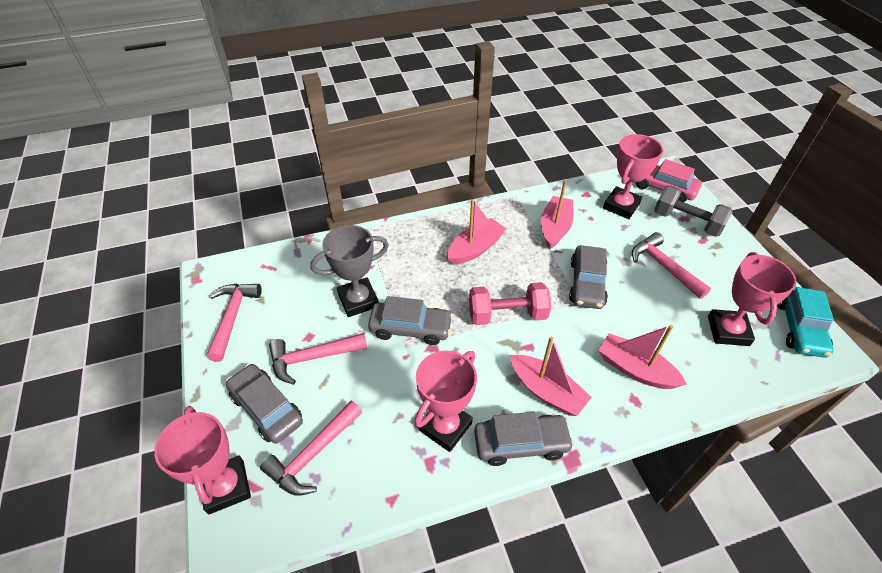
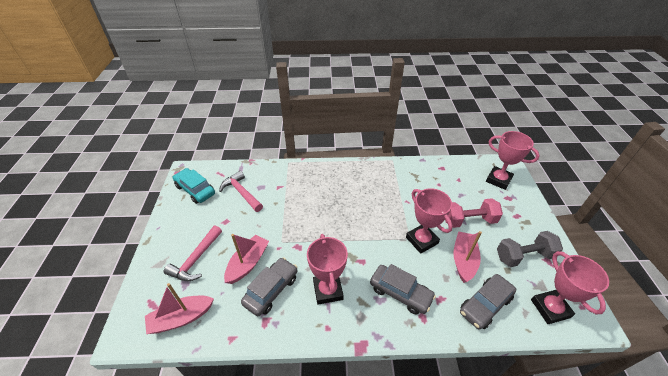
grey car: 4 -> 3
grey trophy: 1 -> 0
pink boat: 4 -> 3
pink car: 1 -> 0
pink hammer: 4 -> 2

